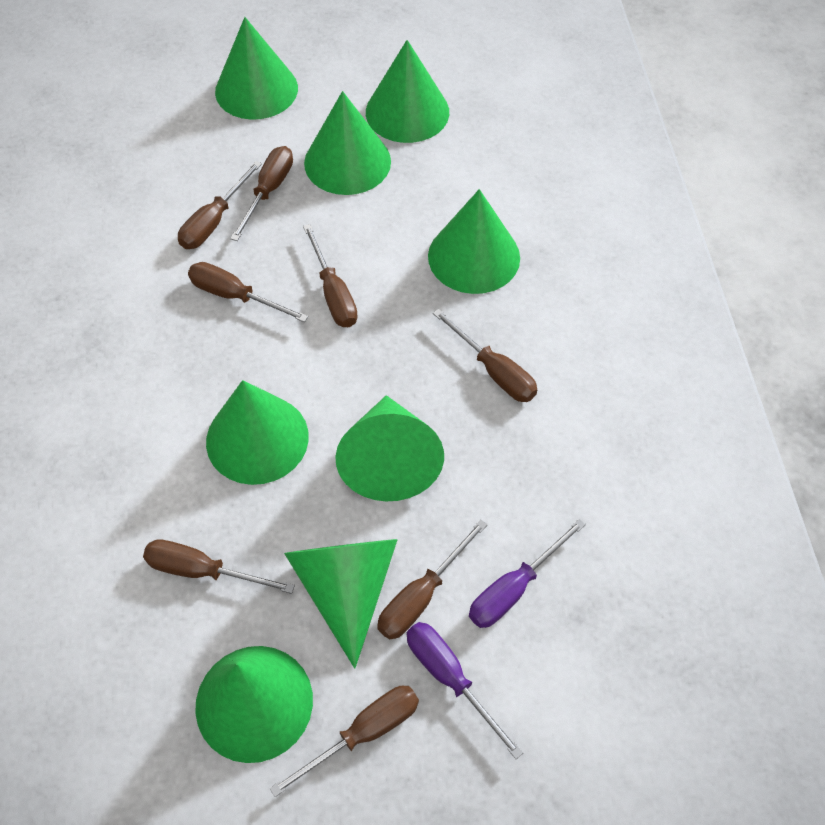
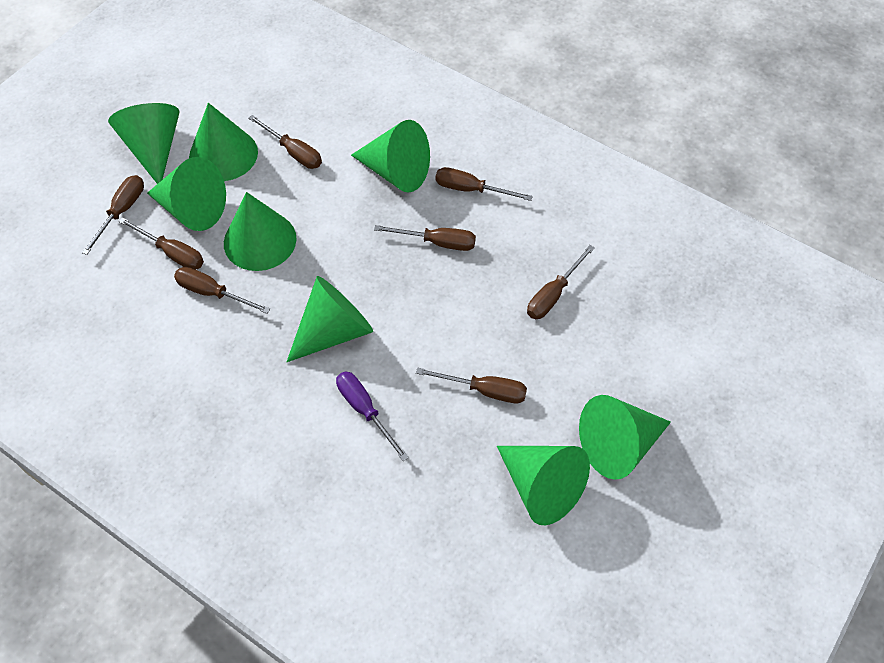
purple screwdriver: 2 -> 1

